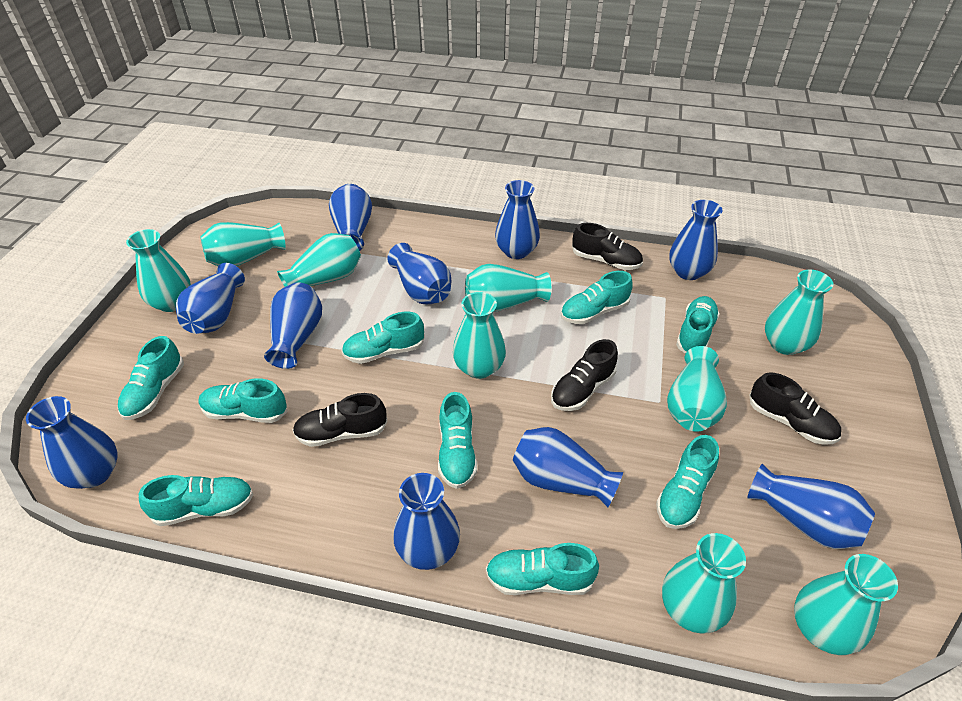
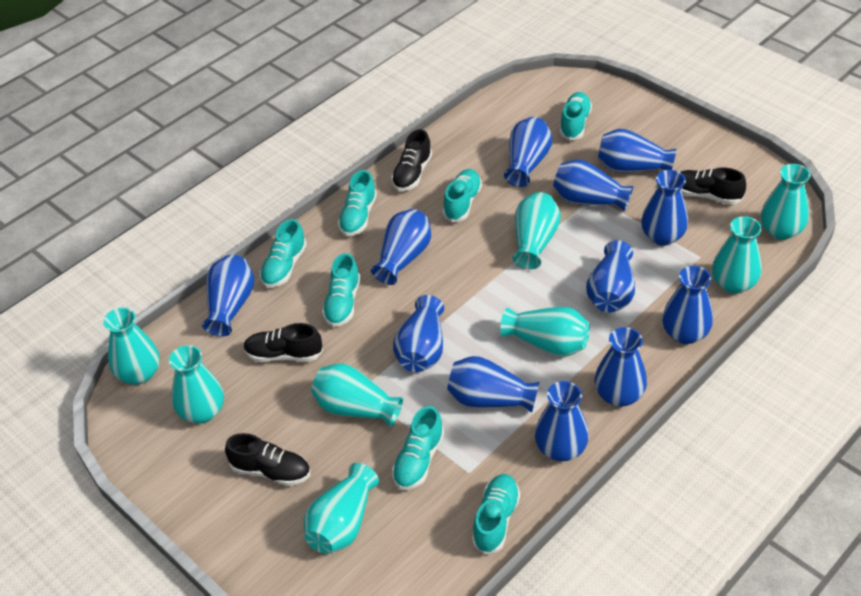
blue vase: 10 -> 12
turquoise shoe: 9 -> 7
turquoise vase: 9 -> 8

